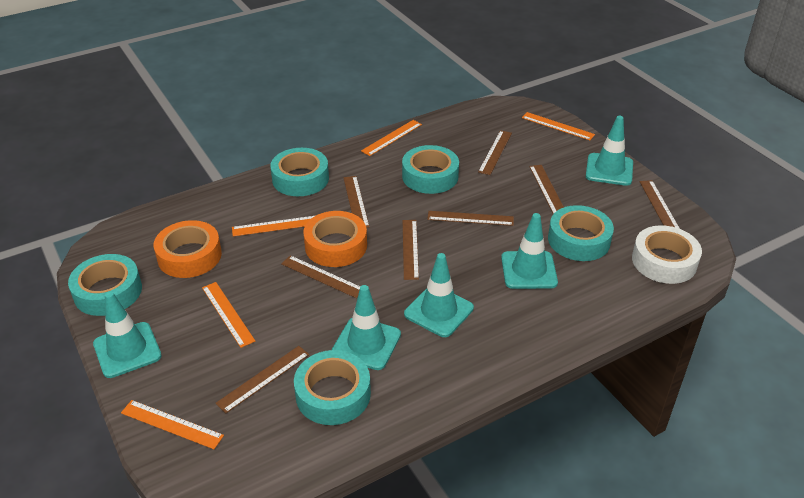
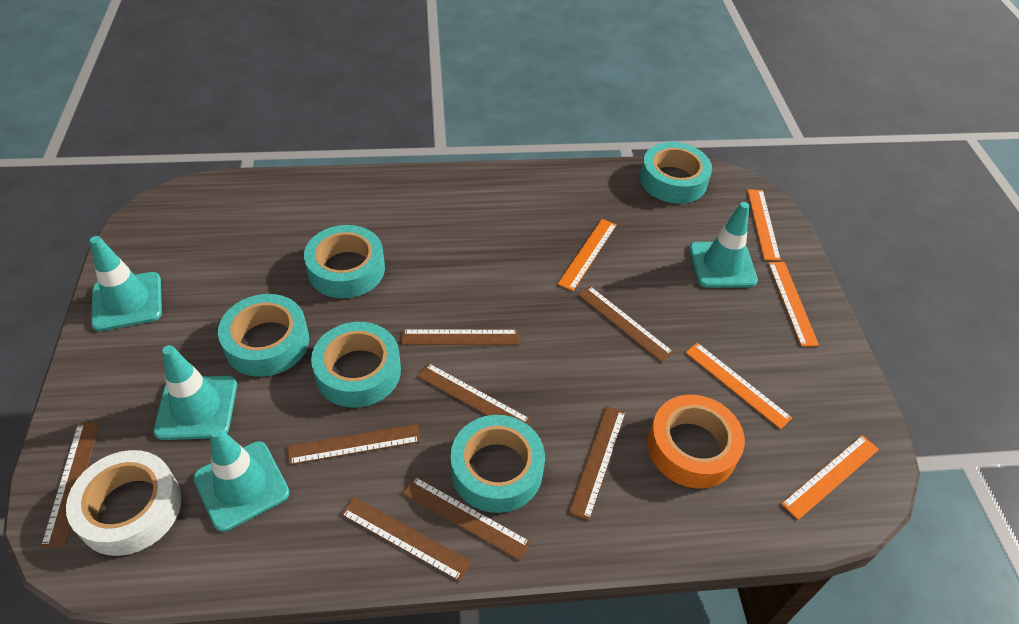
orange tape: 2 -> 1
turquoise traffic cone: 5 -> 4

